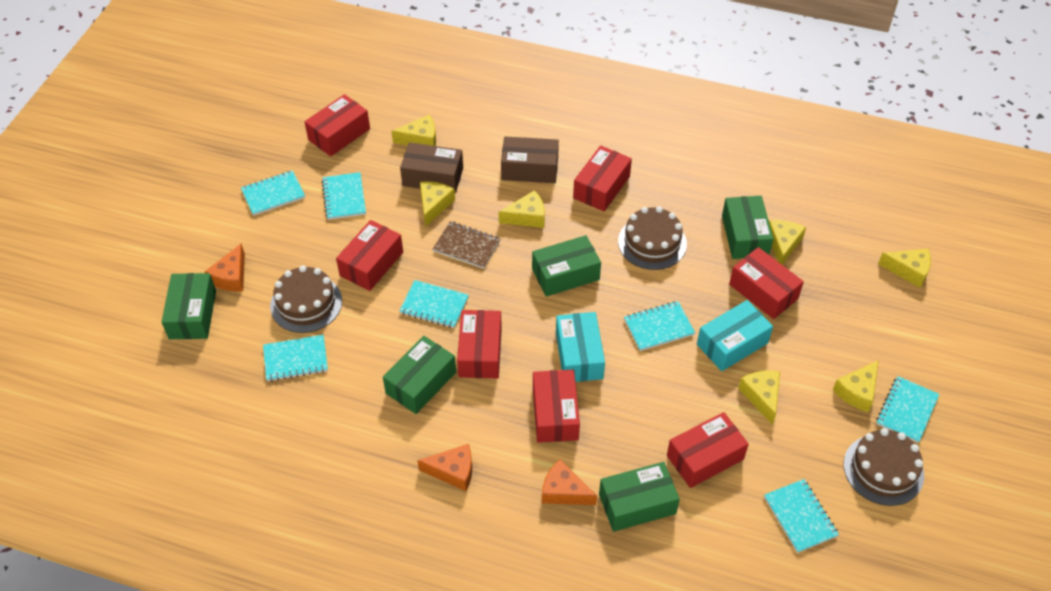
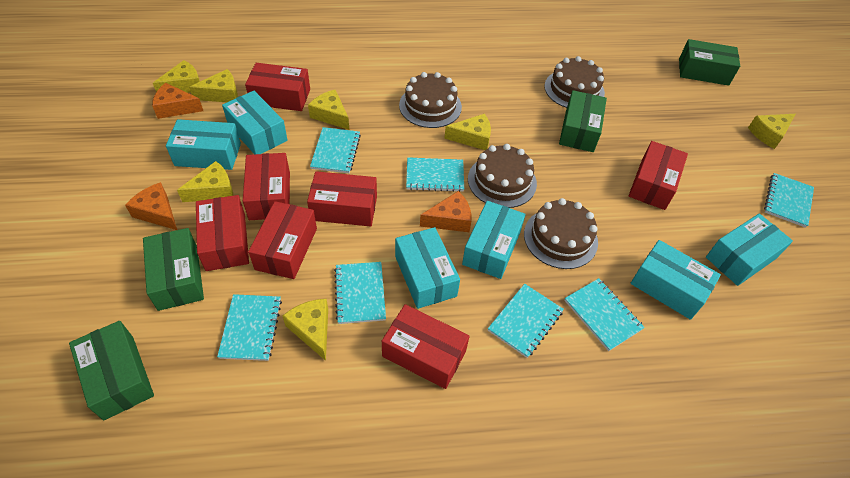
brown box: 2 -> 0
brown cake: 3 -> 4
brown notebook: 1 -> 0
green box: 5 -> 4
turquoise box: 2 -> 6

